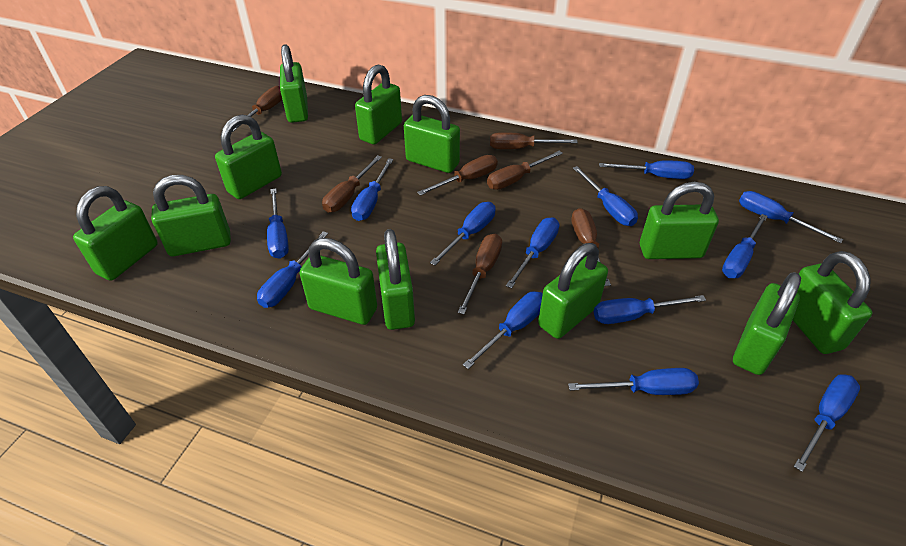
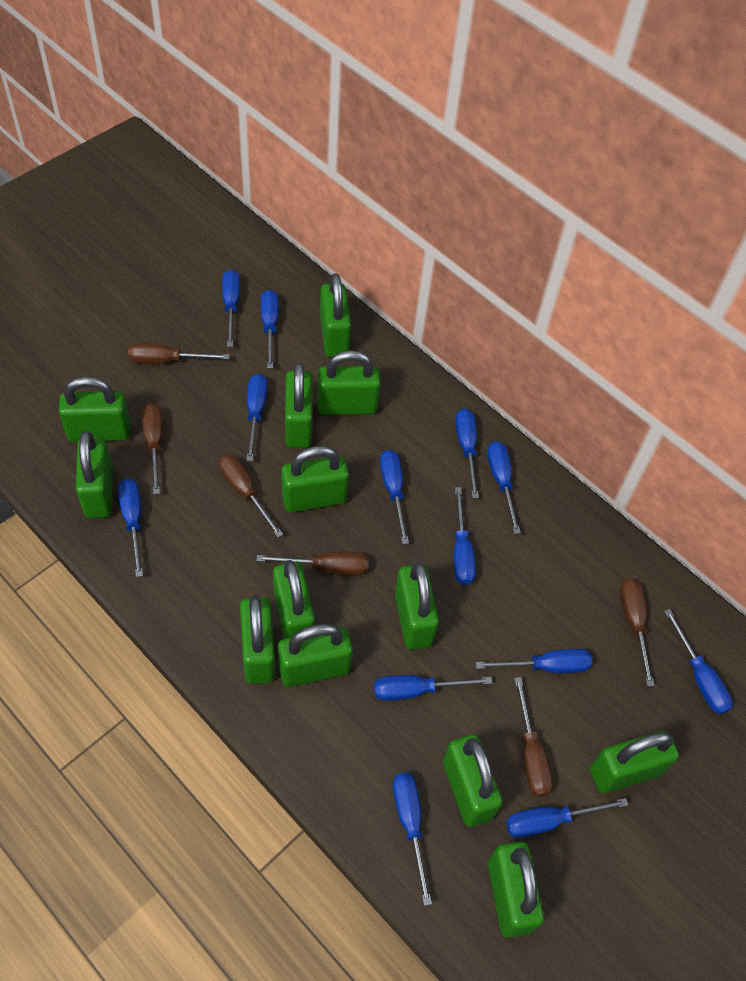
brown screwdriver: 7 -> 6
green padlock: 12 -> 13

